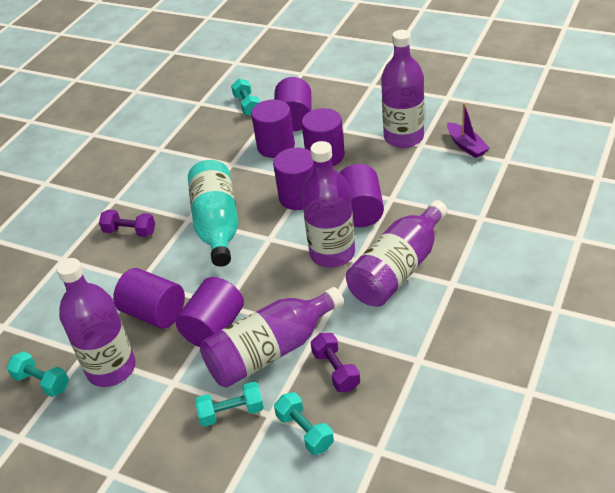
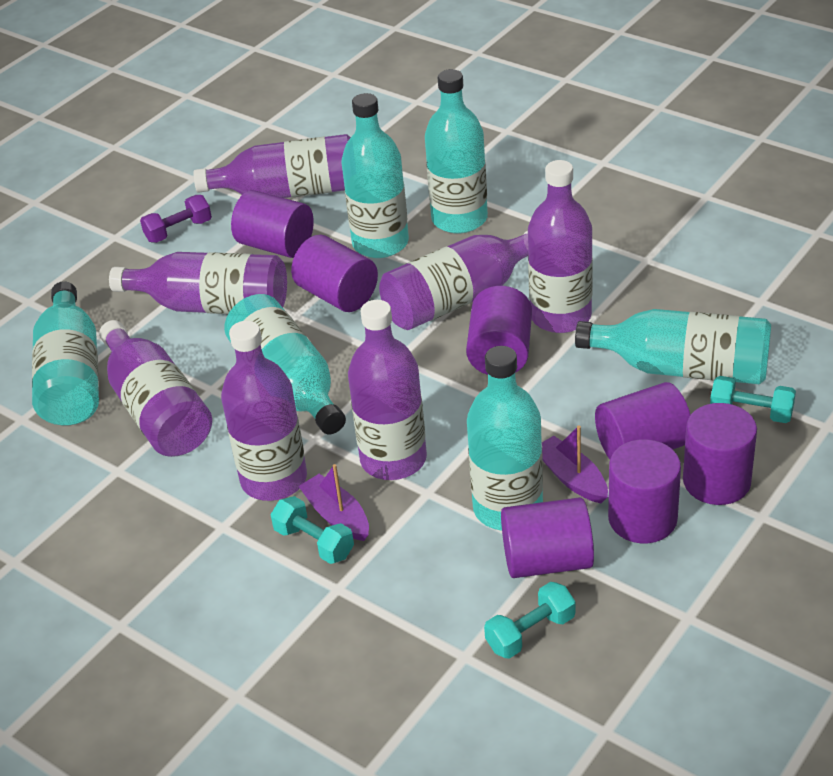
purple boat: 1 -> 2
purple bottle: 5 -> 7
purple dumbbell: 2 -> 1
turquoise bottle: 1 -> 6
turquoise dumbbell: 4 -> 3

